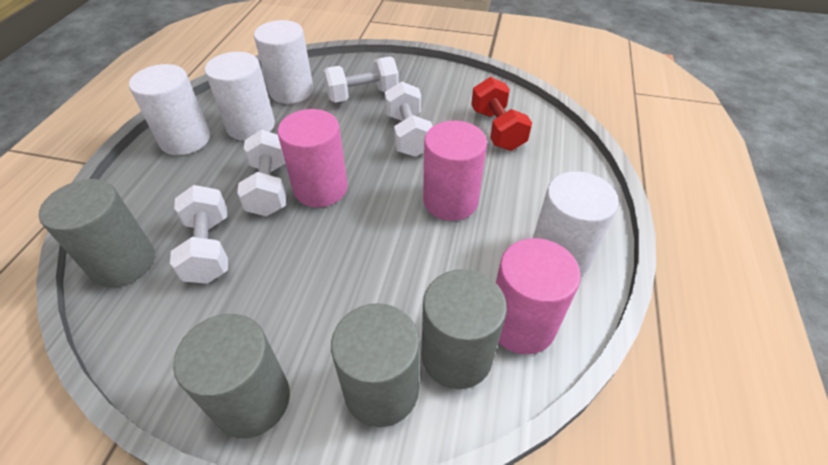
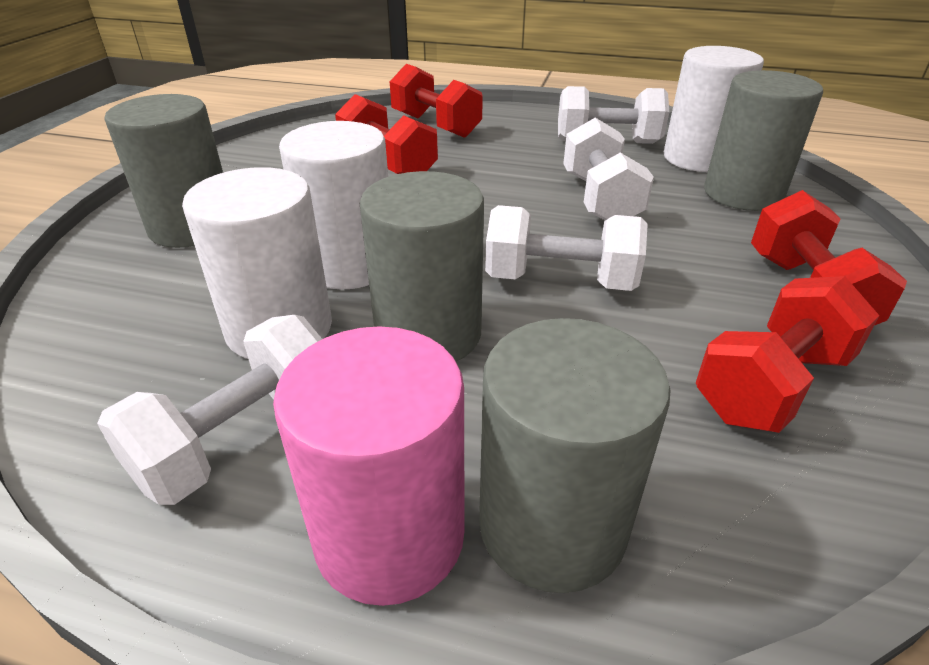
pink cylinder: 3 -> 1
red dumbbell: 1 -> 4
white cylinder: 4 -> 3

